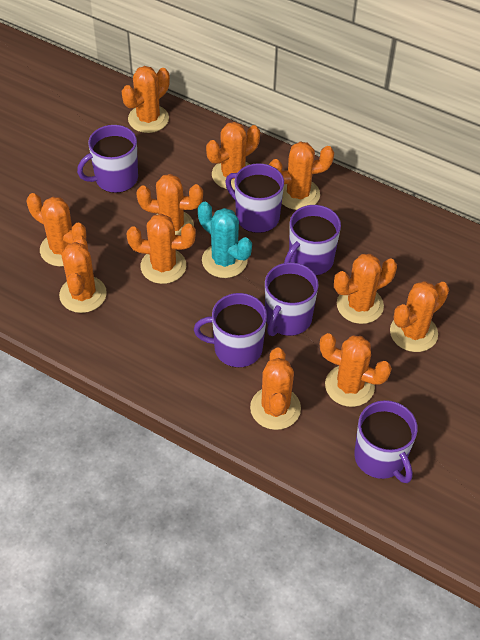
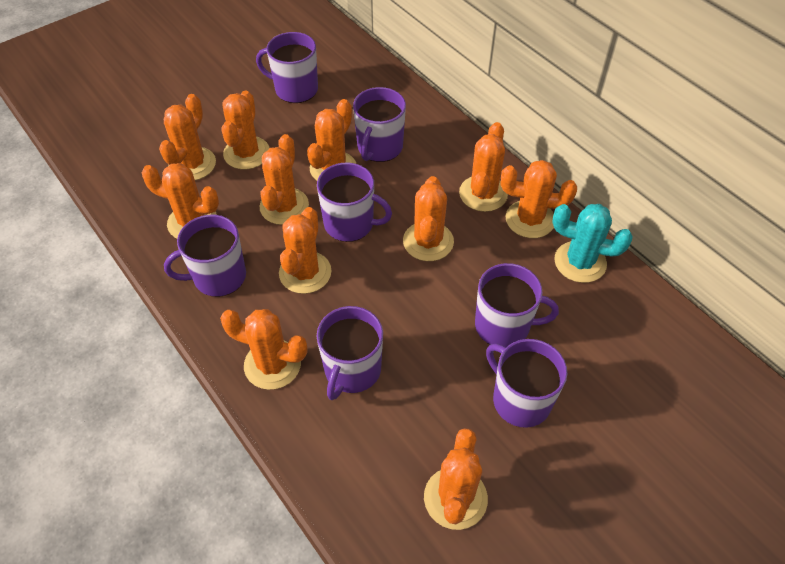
purple mug: 6 -> 7

